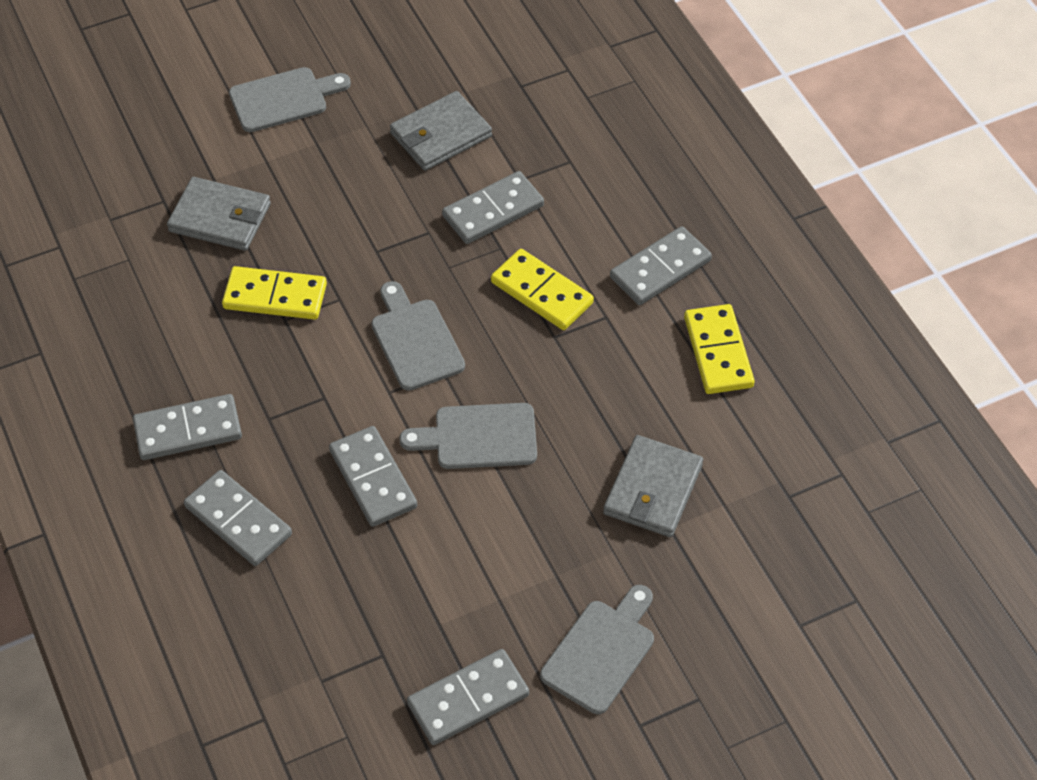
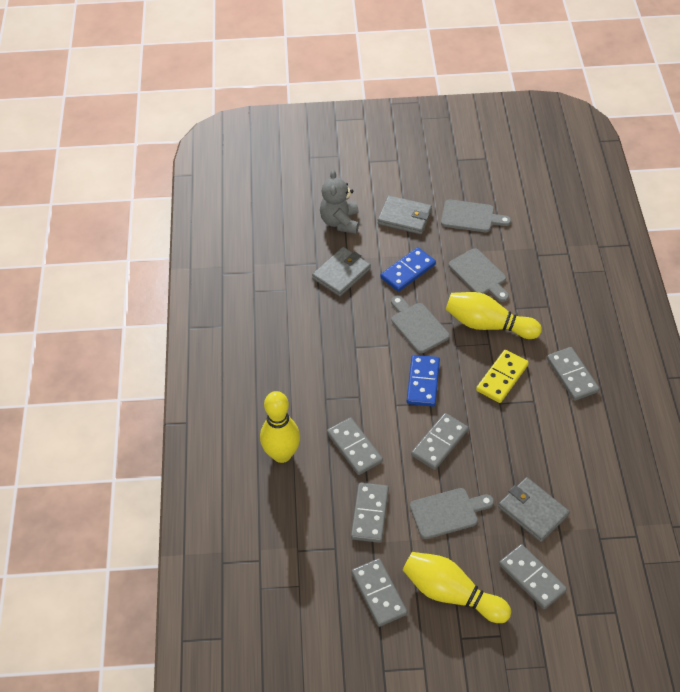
blue domino: 0 -> 2
grey teddy bear: 0 -> 1
yellow bowling pin: 0 -> 3
yellow domino: 3 -> 1

